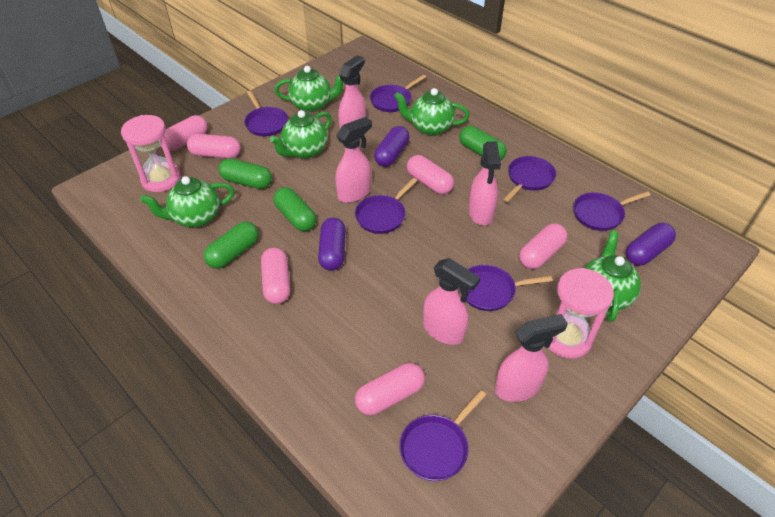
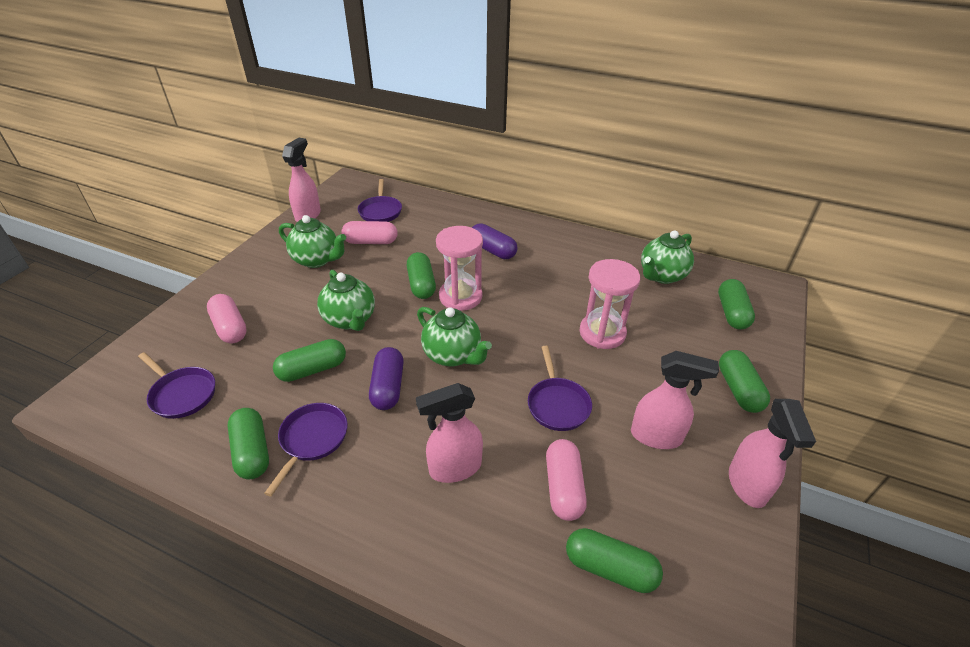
green capsule: 4 -> 6
green teapot: 5 -> 4
pink capsule: 6 -> 3
pink spray bottle: 5 -> 4
purple capsule: 3 -> 2
purple pan: 7 -> 4

